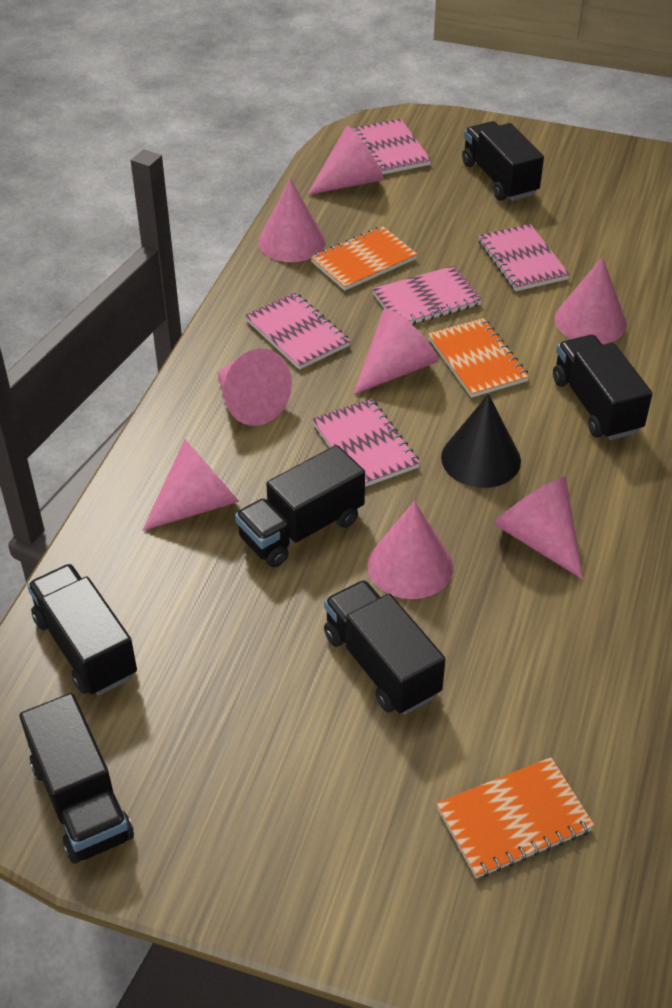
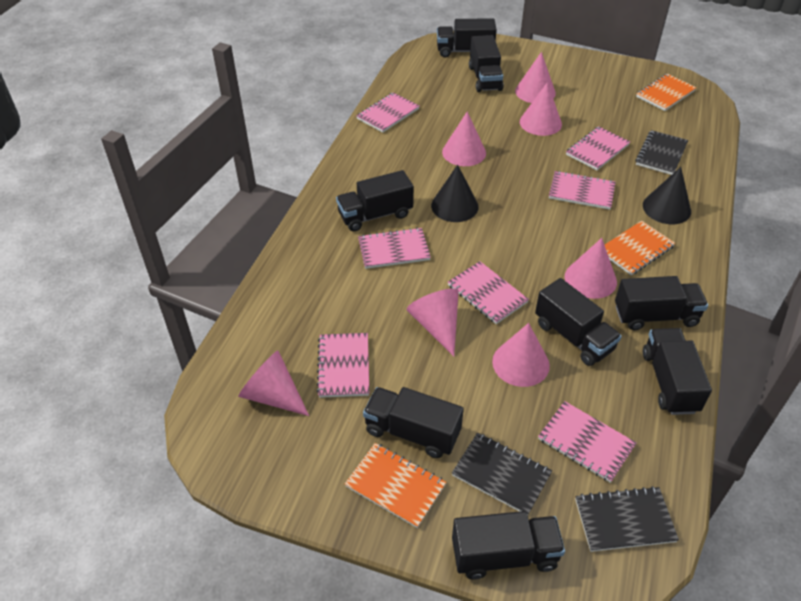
black cone: 1 -> 2
black notebook: 0 -> 3
black truck: 6 -> 8
pink cone: 8 -> 7
pink notebook: 5 -> 7

